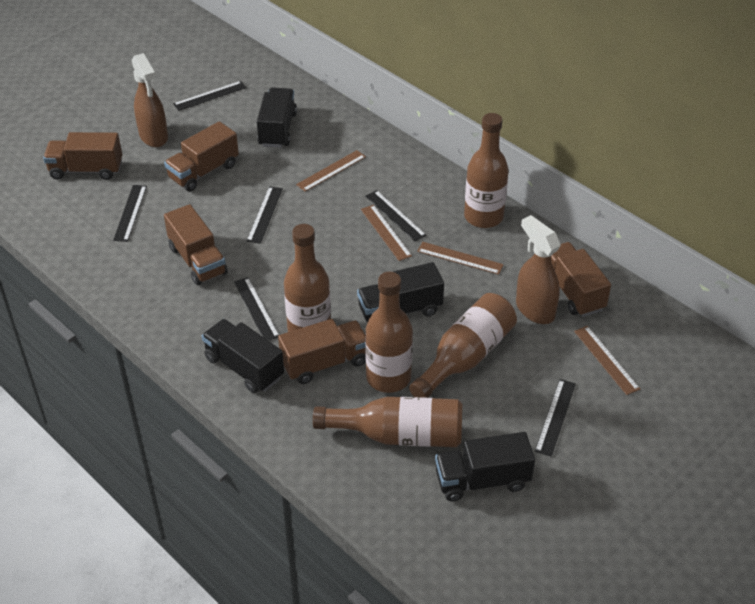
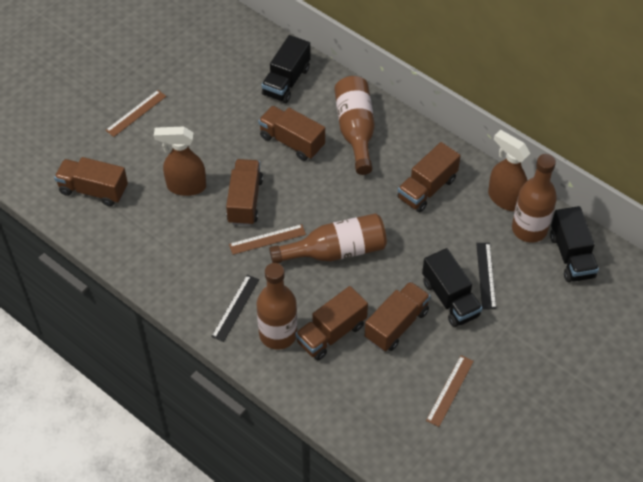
black ruler: 6 -> 2
black truck: 4 -> 3
brown bottle: 5 -> 4
brown ruler: 4 -> 3
brown truck: 5 -> 6

